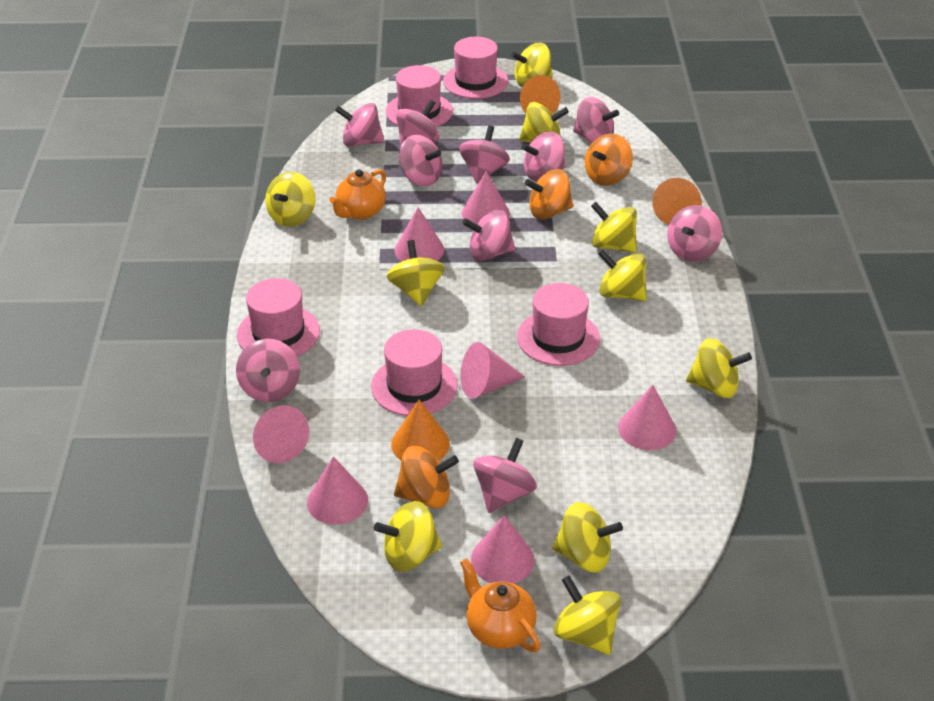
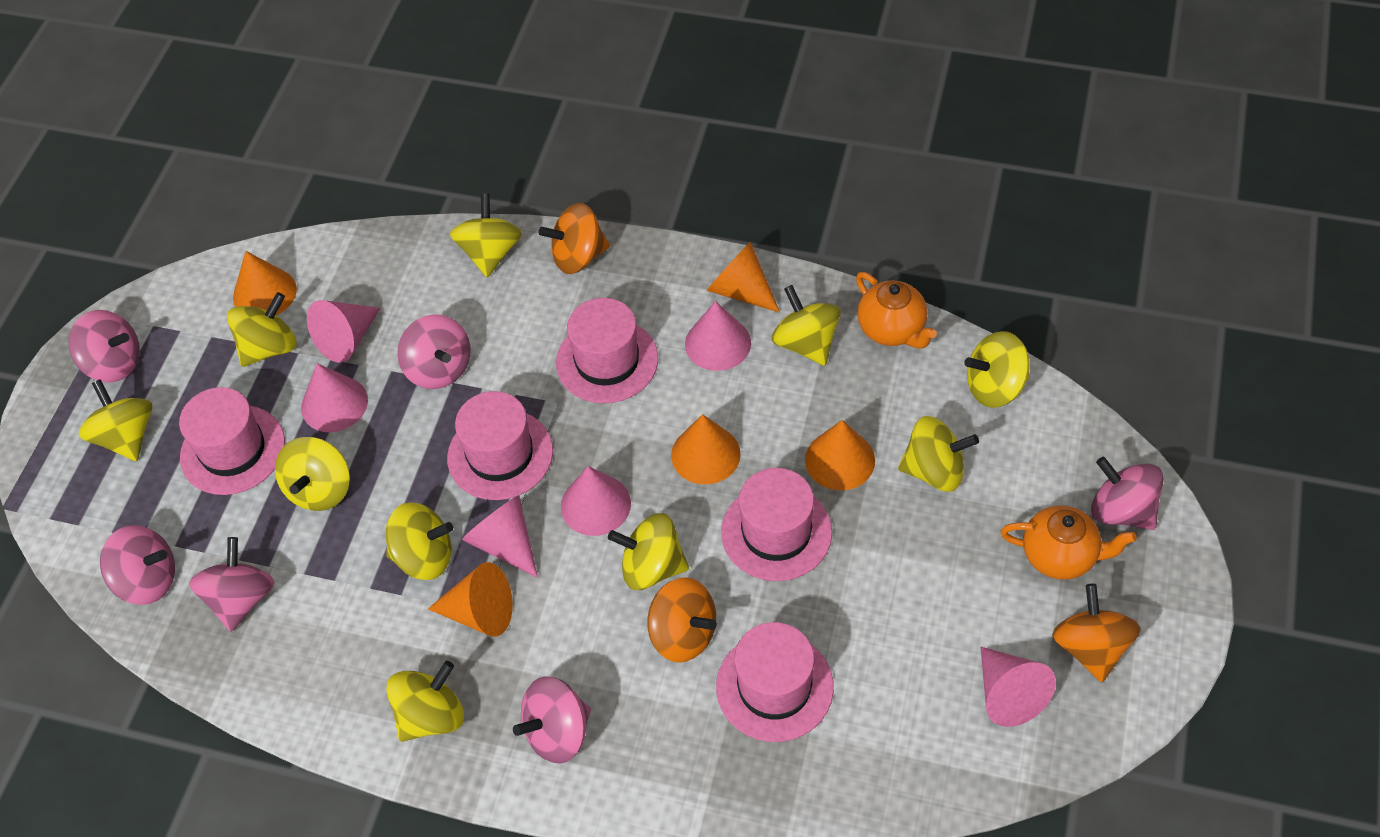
orange cone: 3 -> 5
pink cone: 7 -> 6
pink spinning top: 10 -> 6

